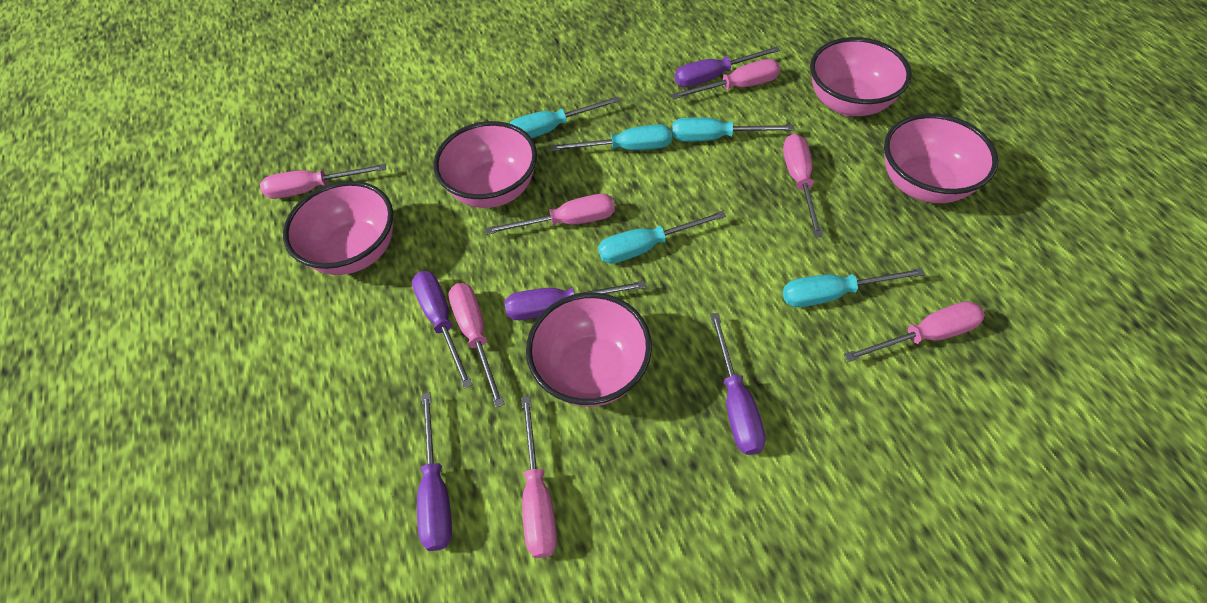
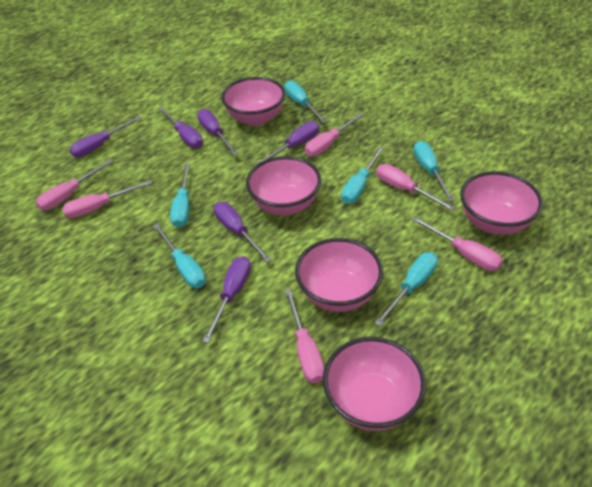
pink screwdriver: 7 -> 6
purple screwdriver: 5 -> 6
turquoise screwdriver: 5 -> 6

